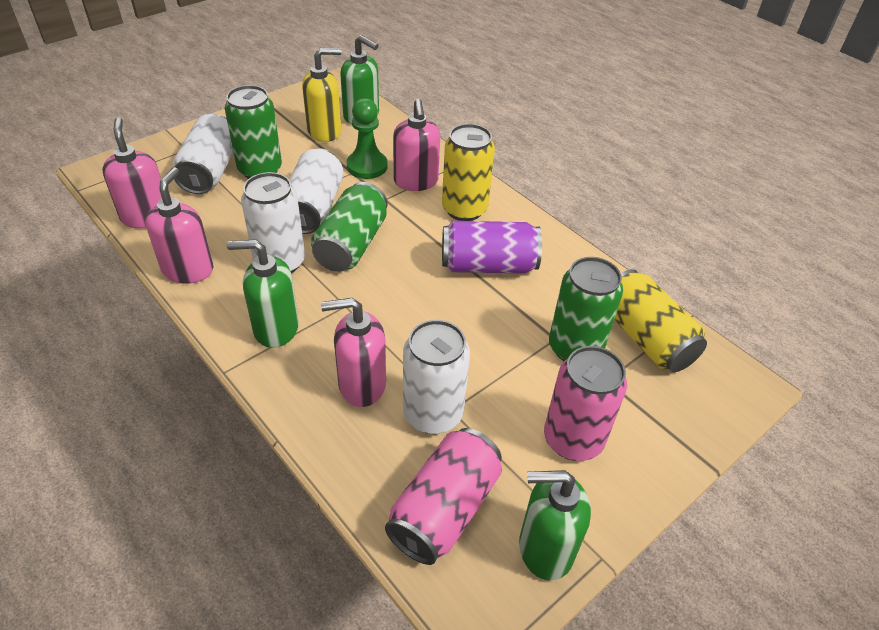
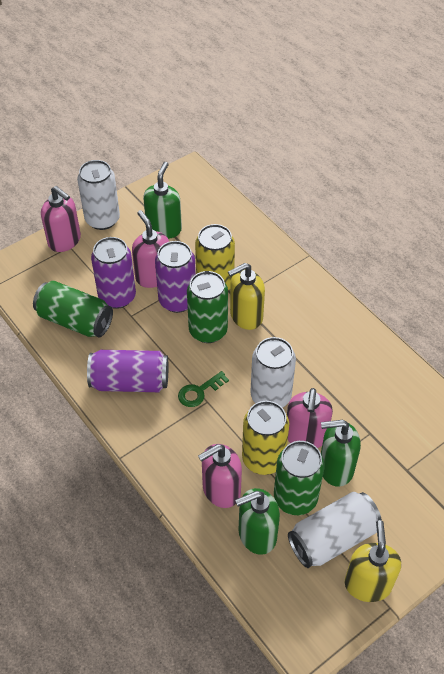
green key: 0 -> 1
green pawn: 1 -> 0
pink can: 2 -> 0
purple can: 1 -> 3
white can: 4 -> 3
yellow soap dispenser: 1 -> 2

